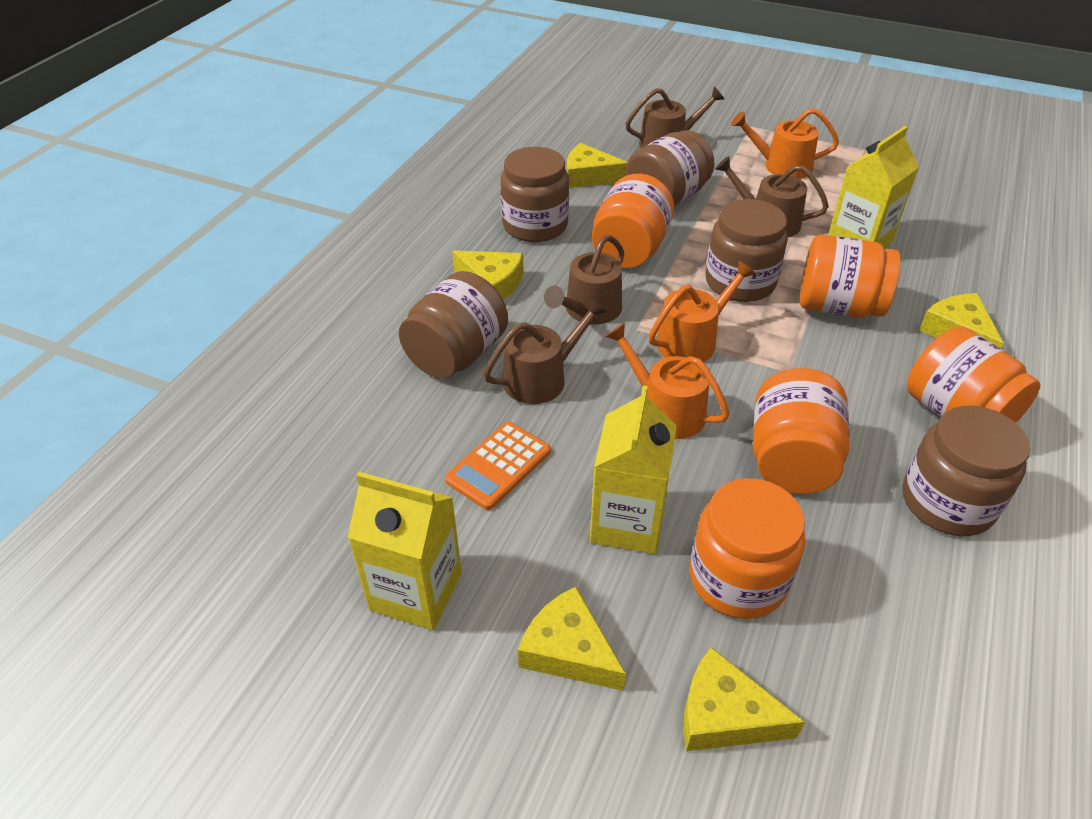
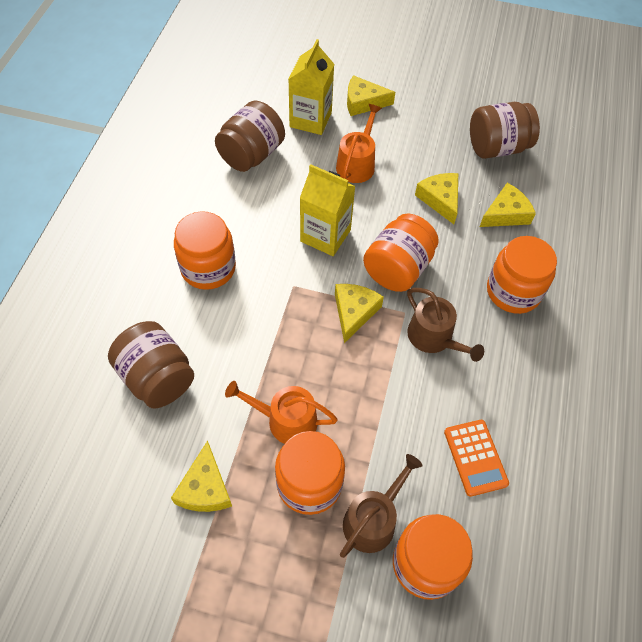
brown jar: 5 -> 3
brown watering can: 4 -> 2
orange watering can: 3 -> 2
yellow carton: 3 -> 2

